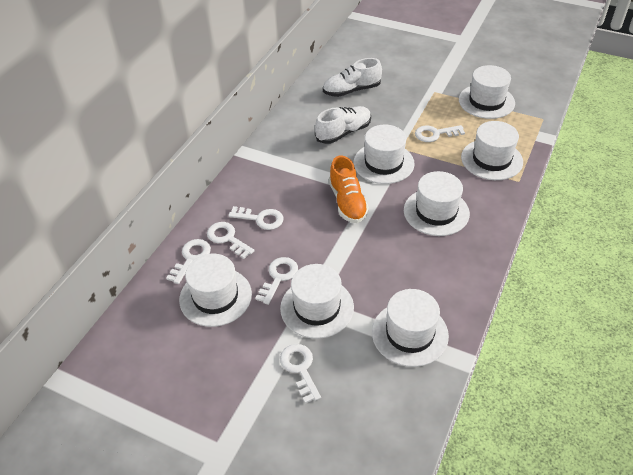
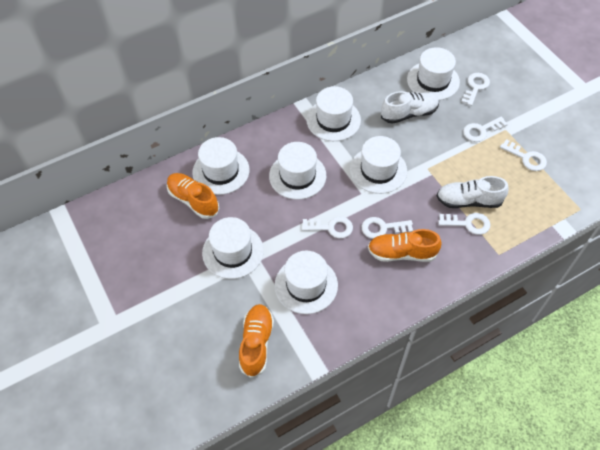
orange shoe: 1 -> 3

